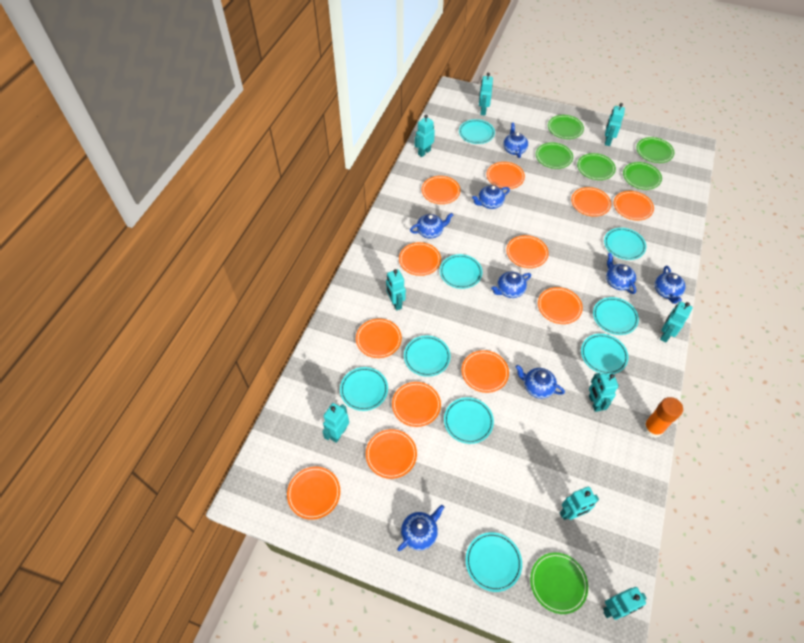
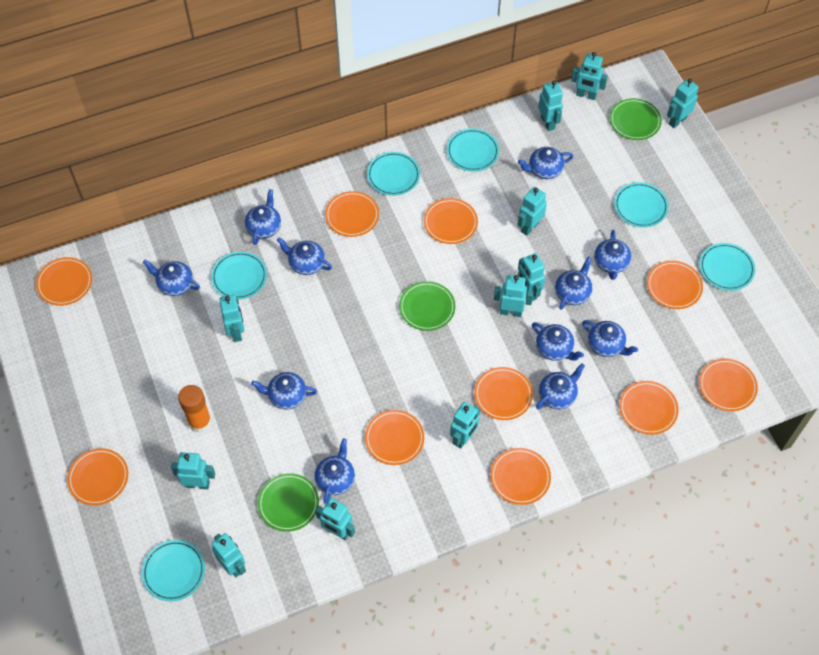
blue teapot: 8 -> 11
green plate: 6 -> 3
orange plate: 12 -> 10
turquoise plate: 9 -> 6
turquoise robot: 9 -> 11

